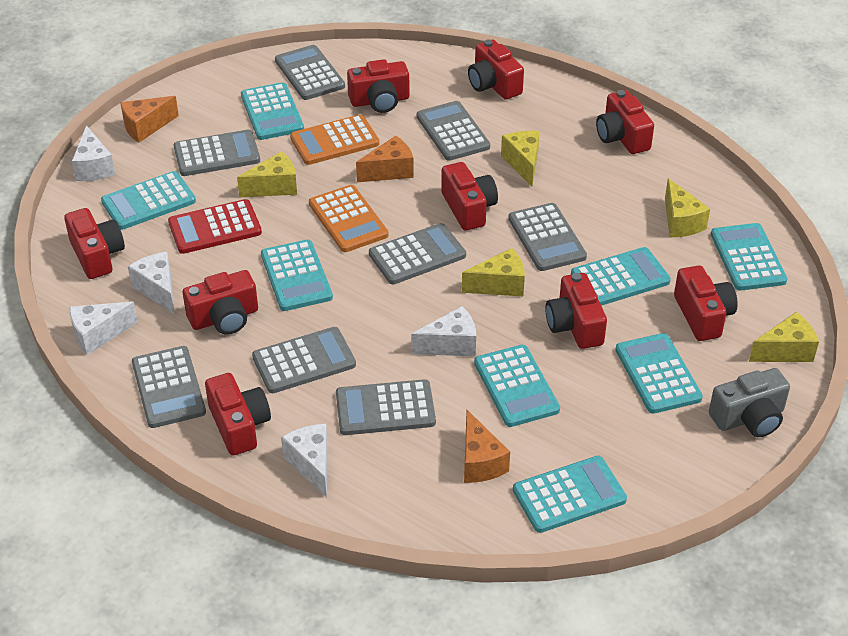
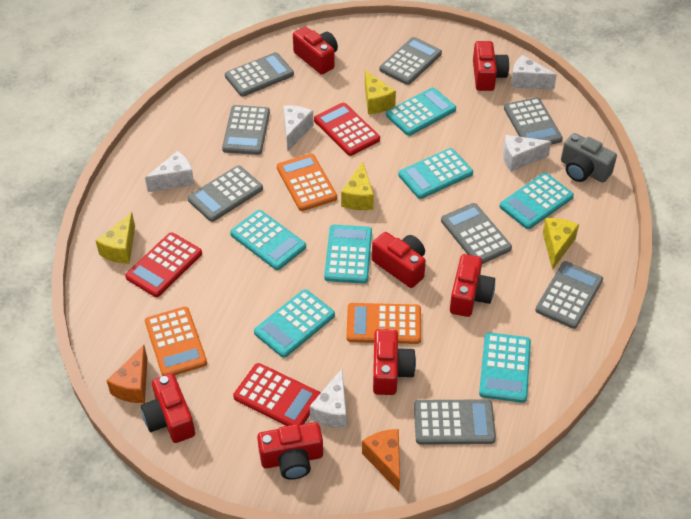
orange calculator: 2 -> 3
orange cheese: 3 -> 2
red calculator: 1 -> 3
red camera: 9 -> 7
turquoise calculator: 8 -> 7
yellow cheese: 5 -> 4

